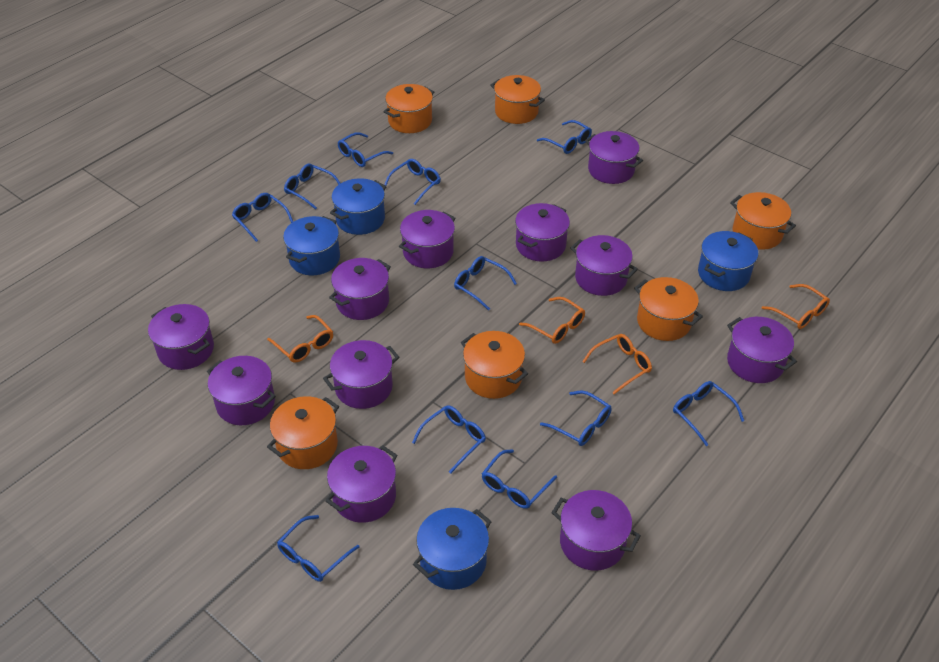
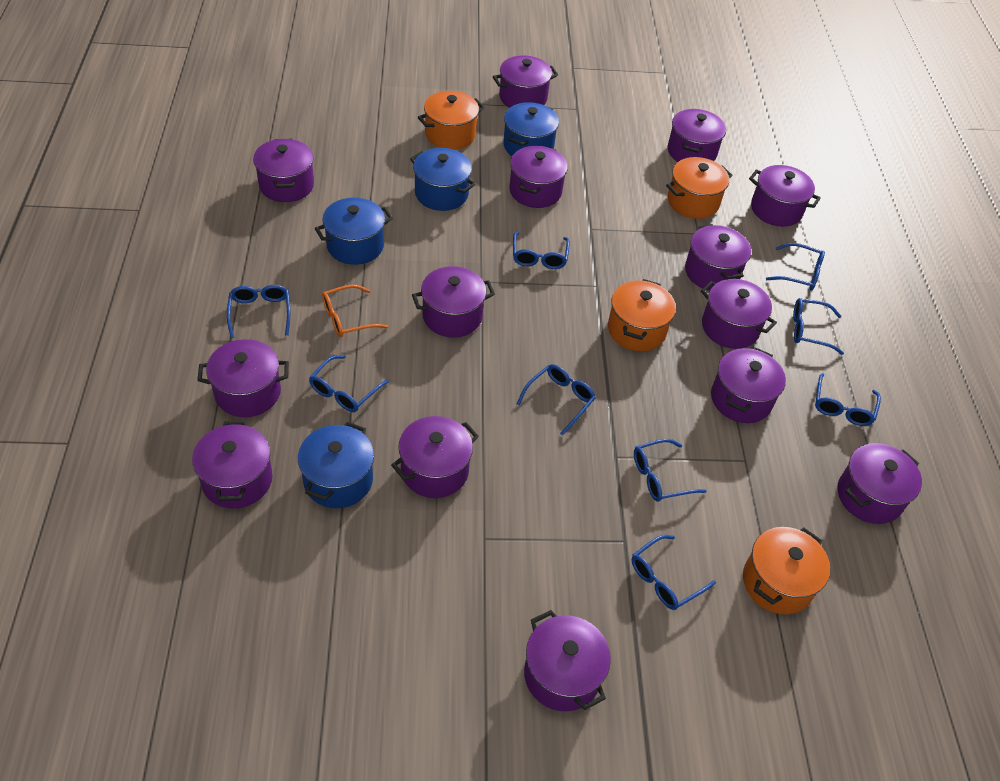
blue glasses: 11 -> 9
orange glasses: 4 -> 1
orange pot: 6 -> 4
purple pot: 11 -> 14

